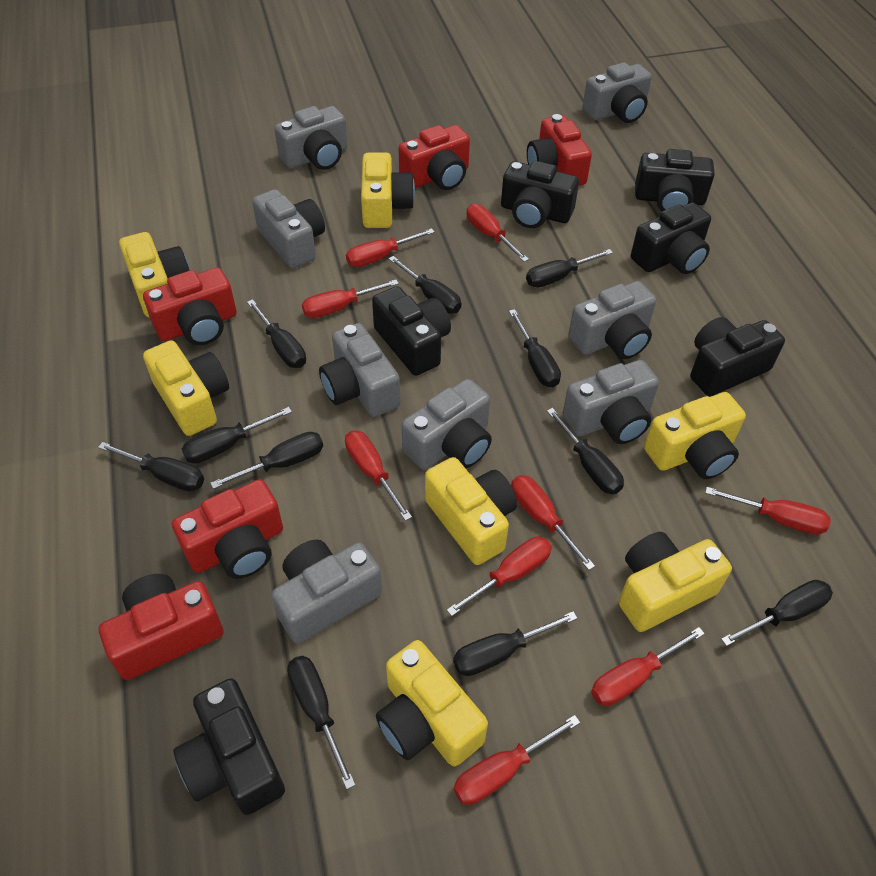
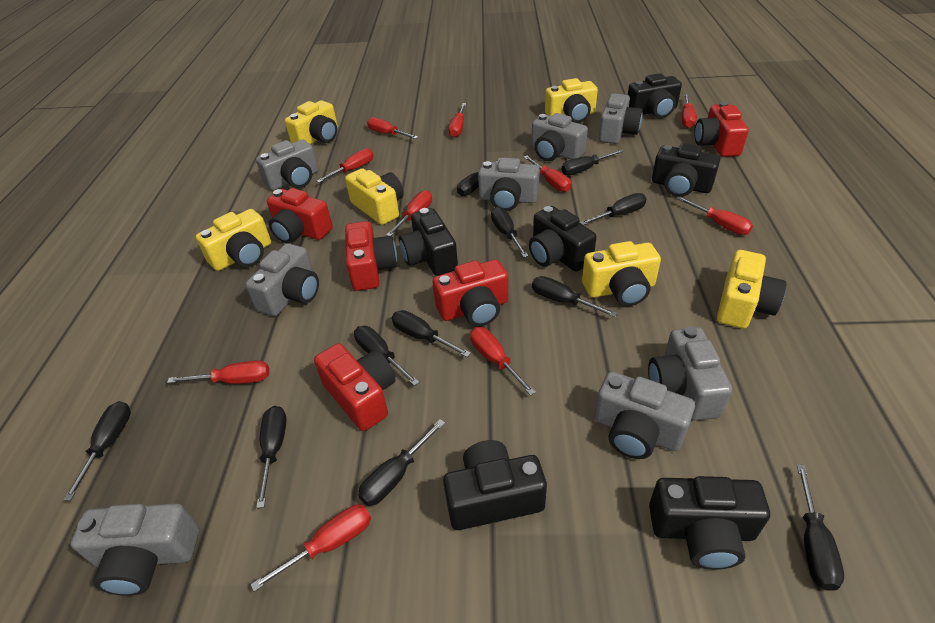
red screwdriver: 9 -> 10
yellow camera: 7 -> 6

